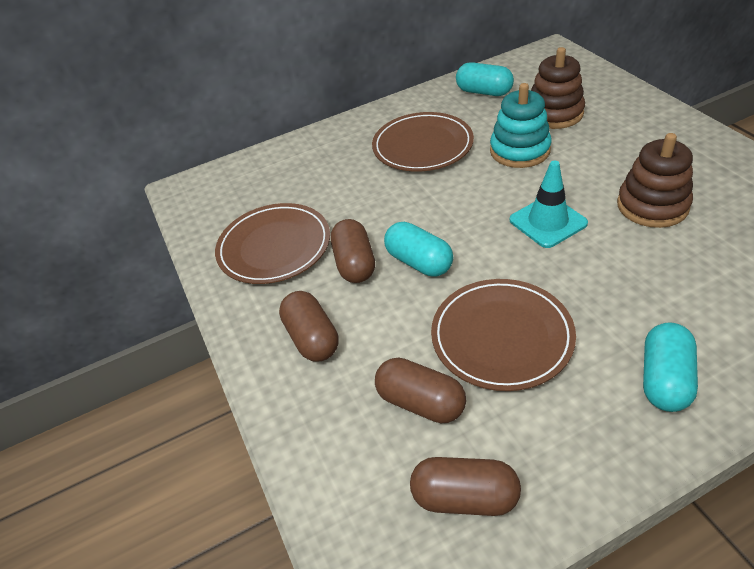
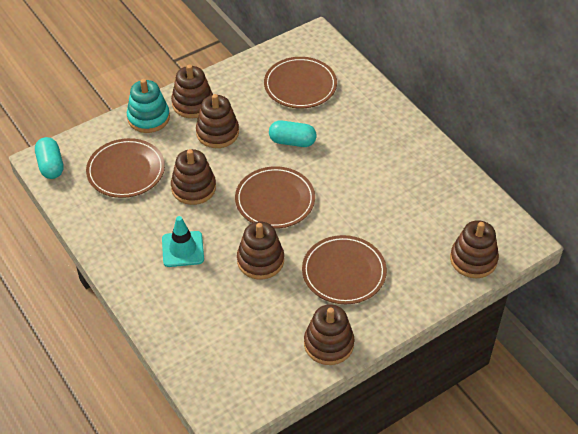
brown capsule: 4 -> 0
brown plate: 3 -> 4
brown stacking toy: 2 -> 6
turquoise capsule: 3 -> 2

